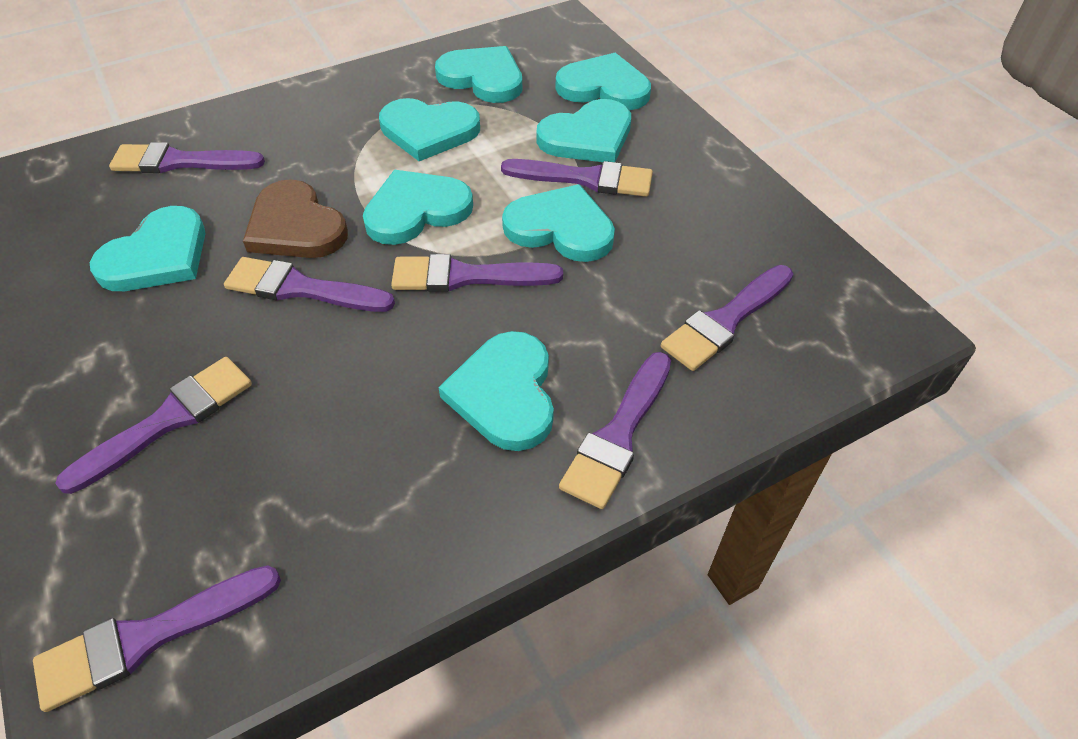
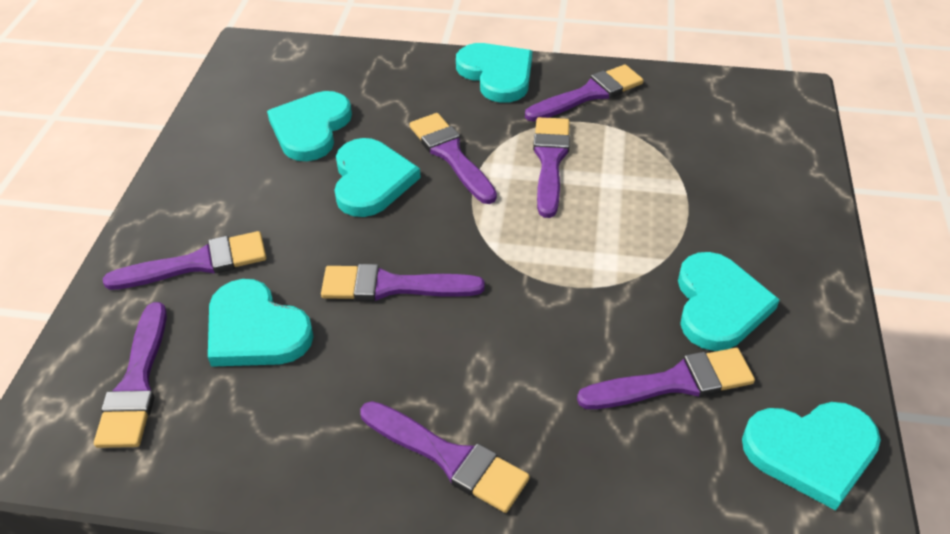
brown heart: 1 -> 0
turquoise heart: 8 -> 6

